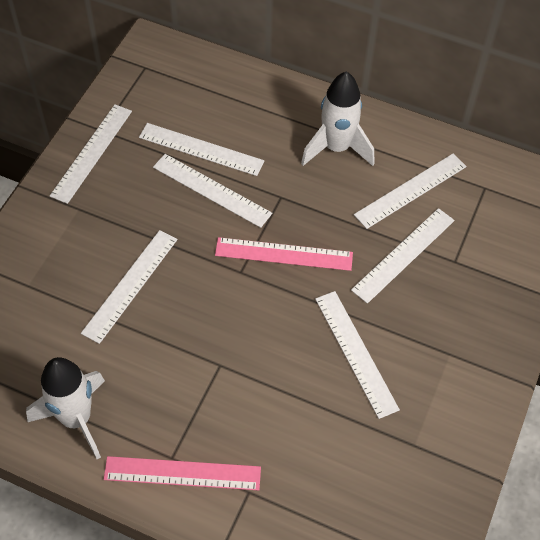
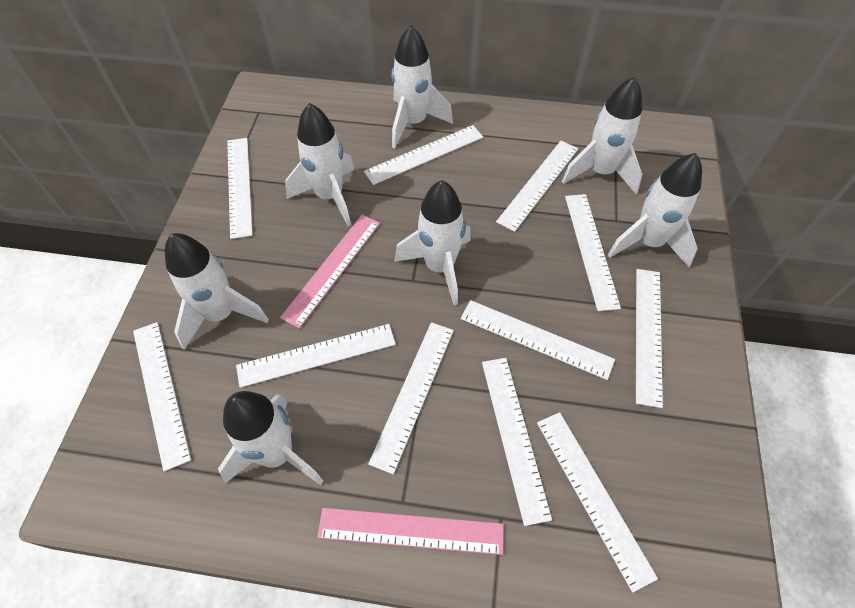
white rocket: 2 -> 7
white ruler: 7 -> 11

